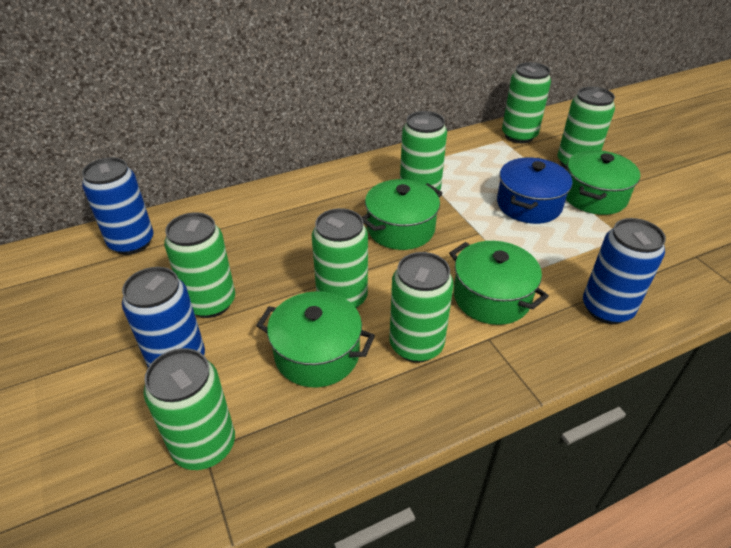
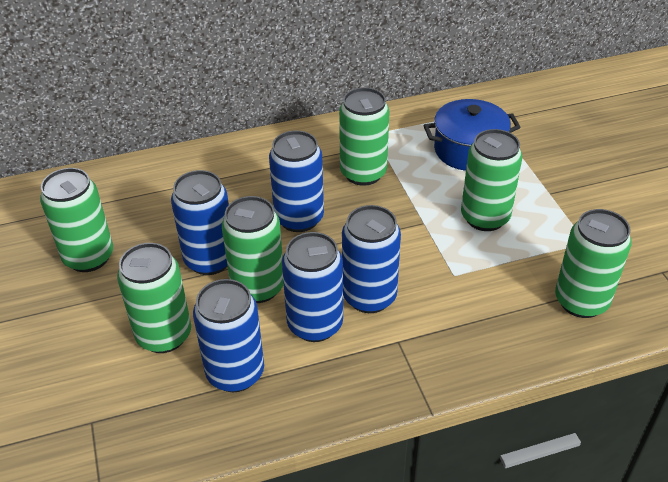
blue can: 3 -> 5
green can: 7 -> 6
green pot: 4 -> 0

